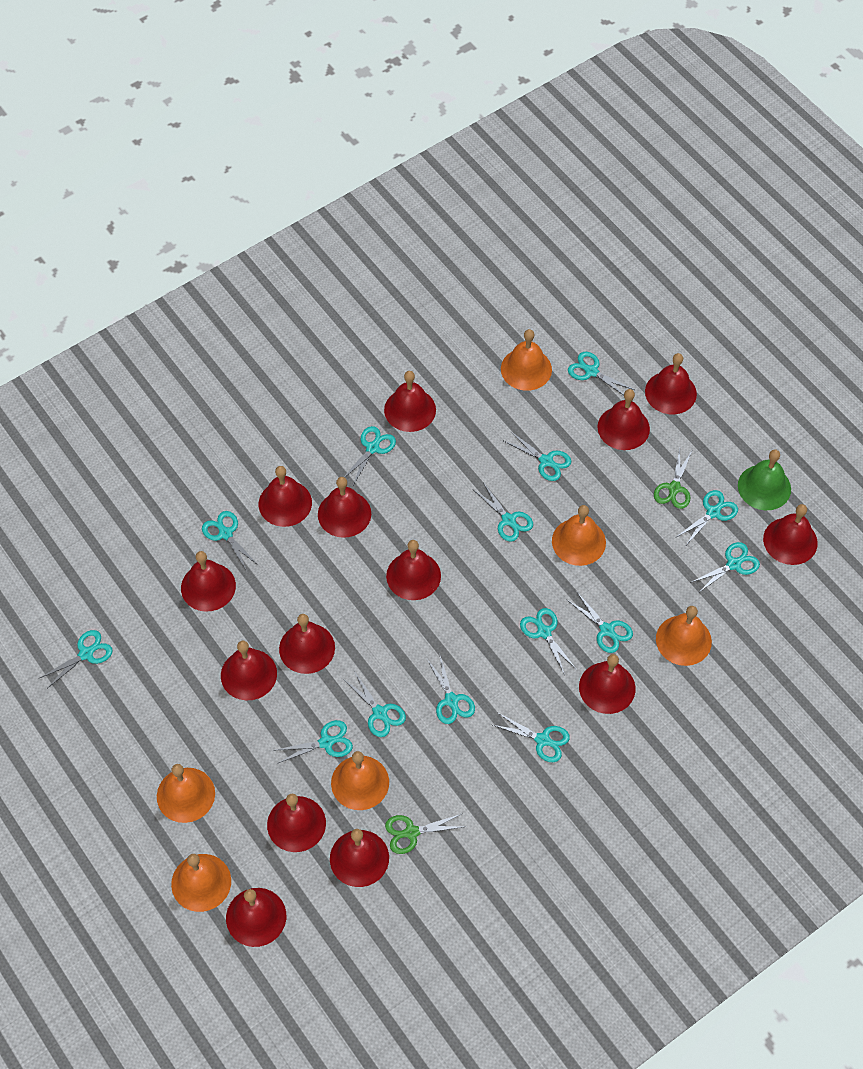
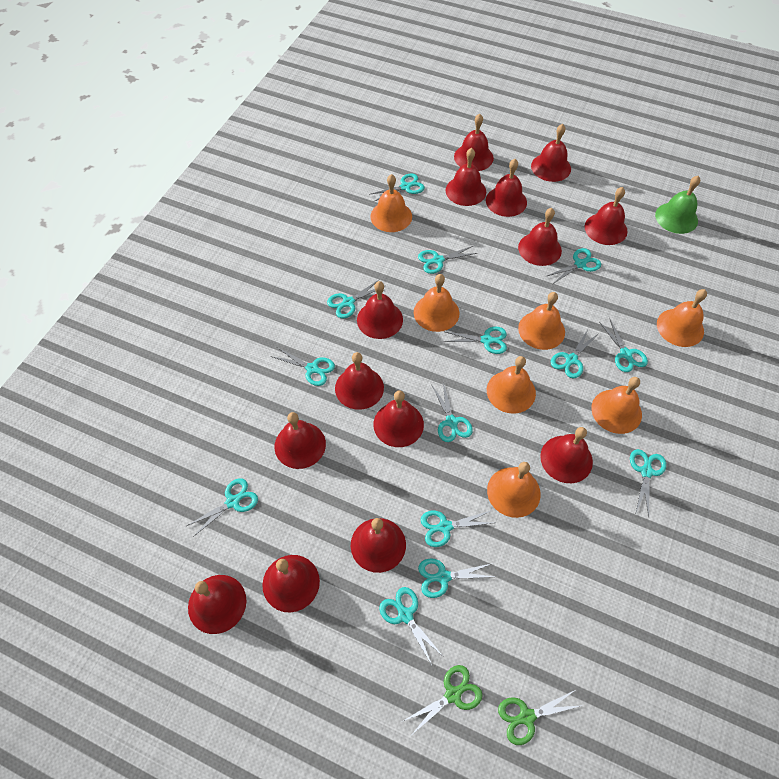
orange bell: 6 -> 7

